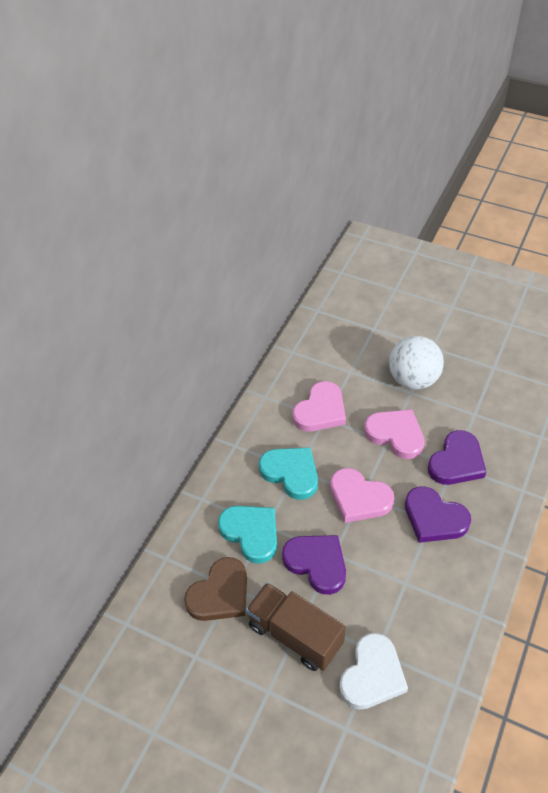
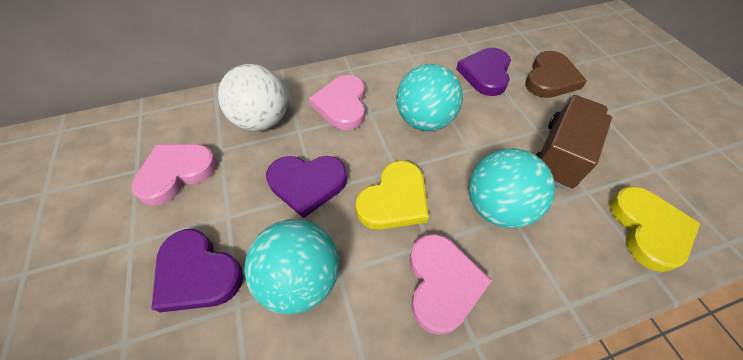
turquoise ball: 0 -> 3
turquoise heart: 2 -> 0
white heart: 1 -> 0
yellow heart: 0 -> 2

